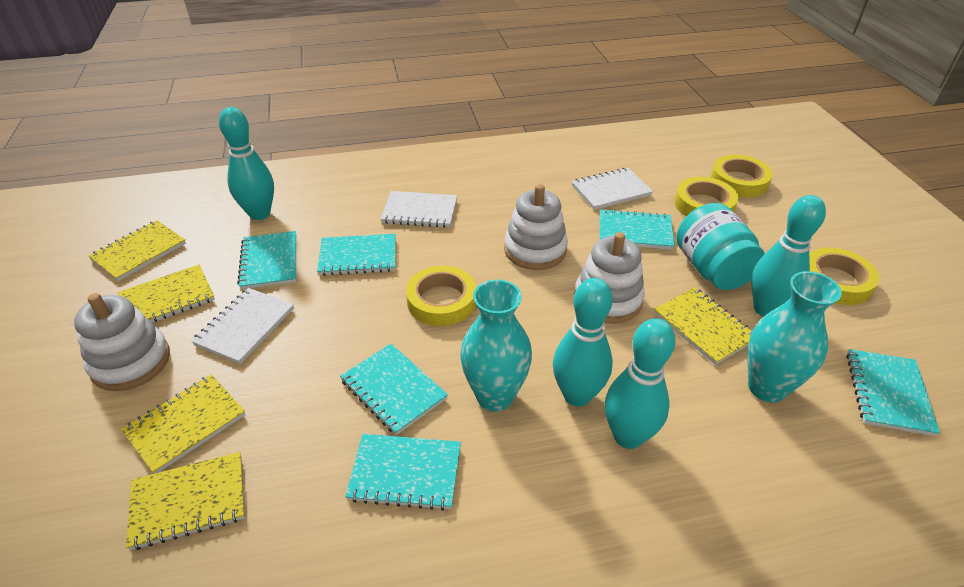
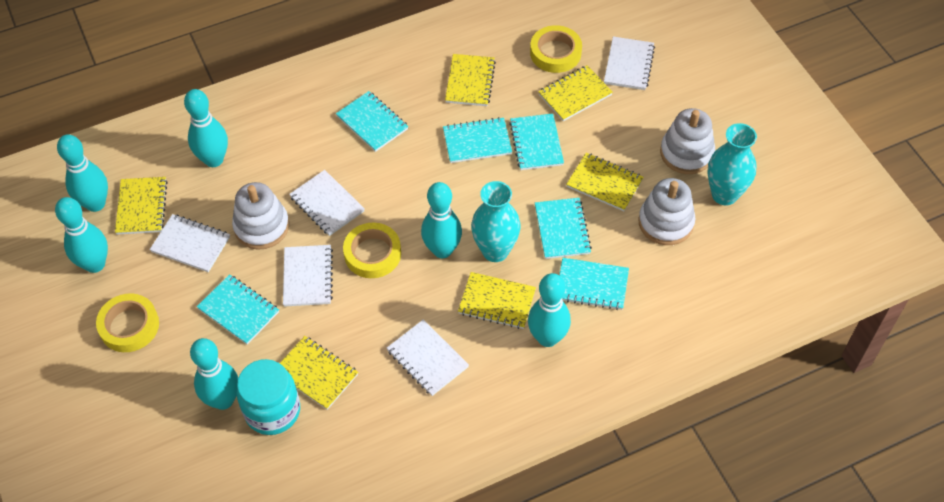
turquoise bowling pin: 4 -> 6
white notebook: 3 -> 5
yellow notebook: 5 -> 6
yellow tape: 4 -> 3

